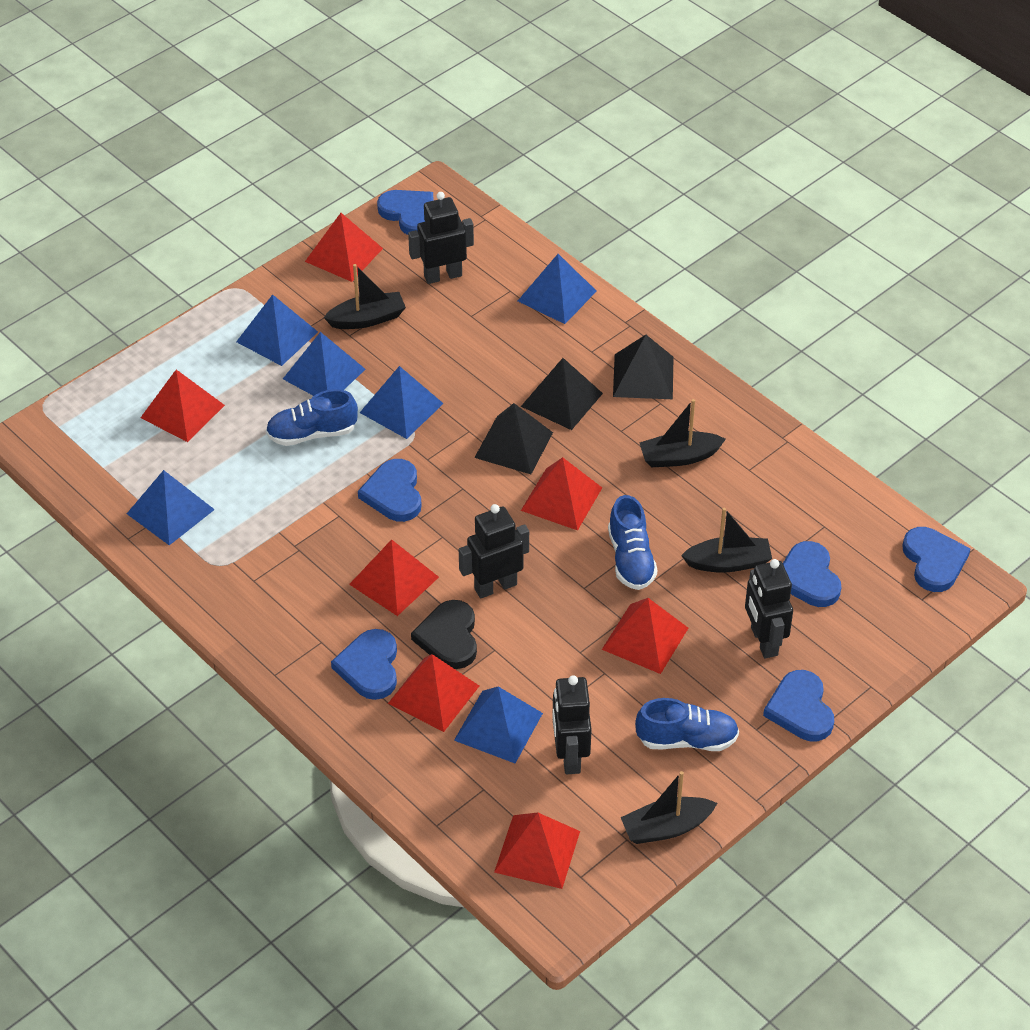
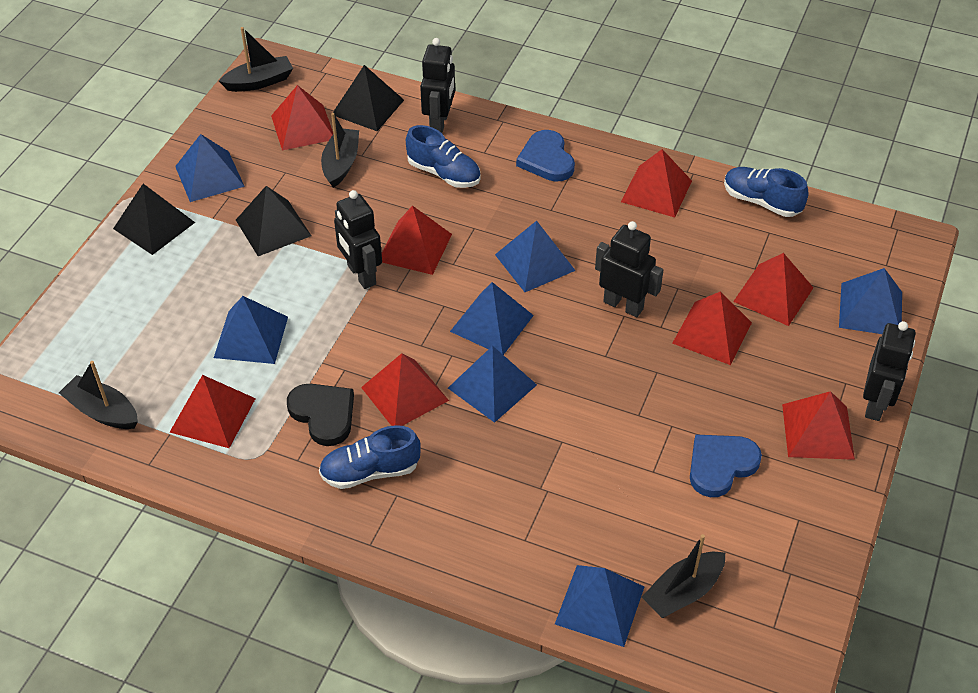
blue heart: 6 -> 2
blue pyramid: 6 -> 7
red pyramid: 7 -> 8

